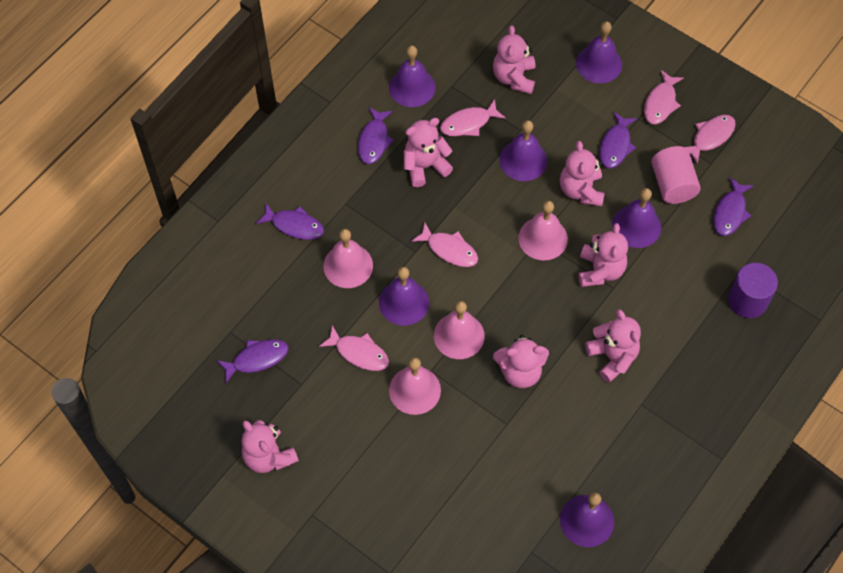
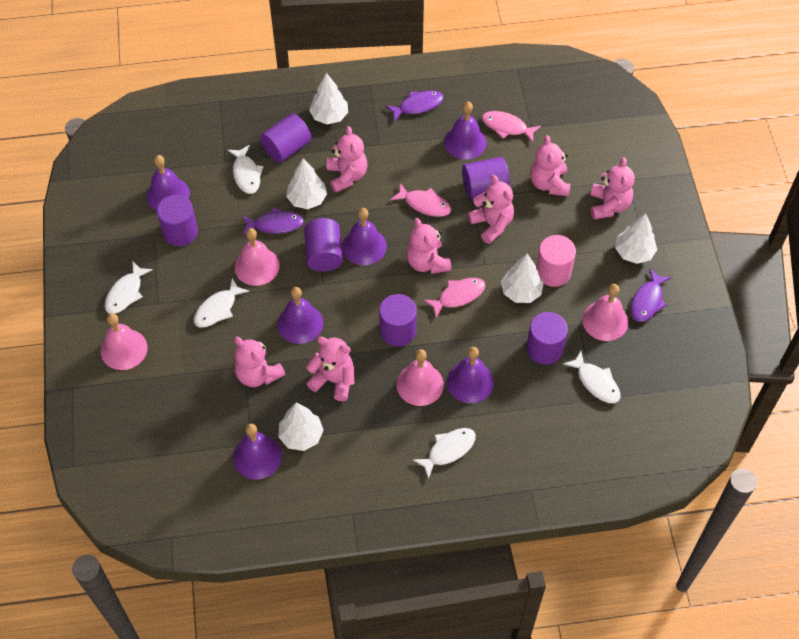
pink fish: 5 -> 3
purple cylinder: 1 -> 6
purple fish: 5 -> 3
white fish: 0 -> 5
white tree: 0 -> 5

